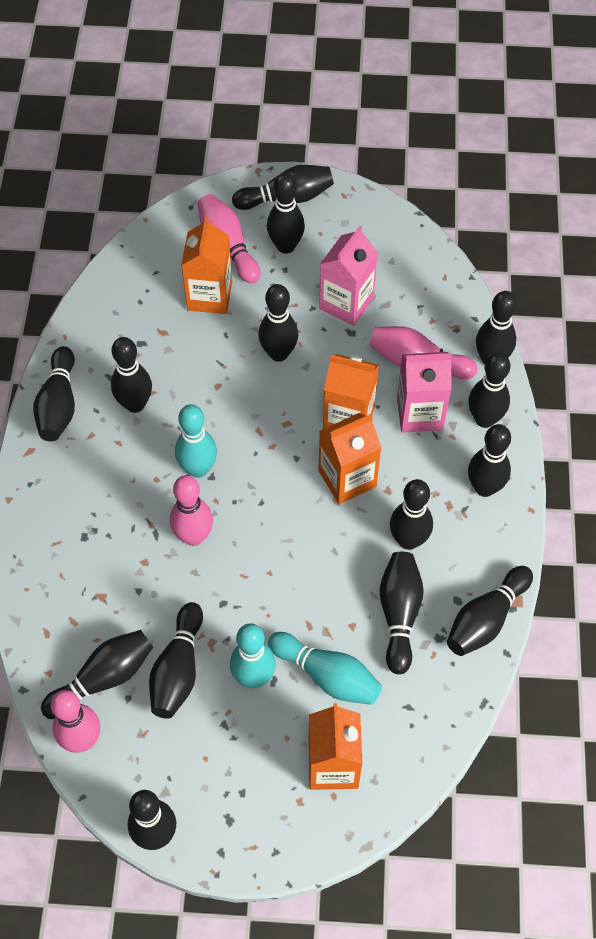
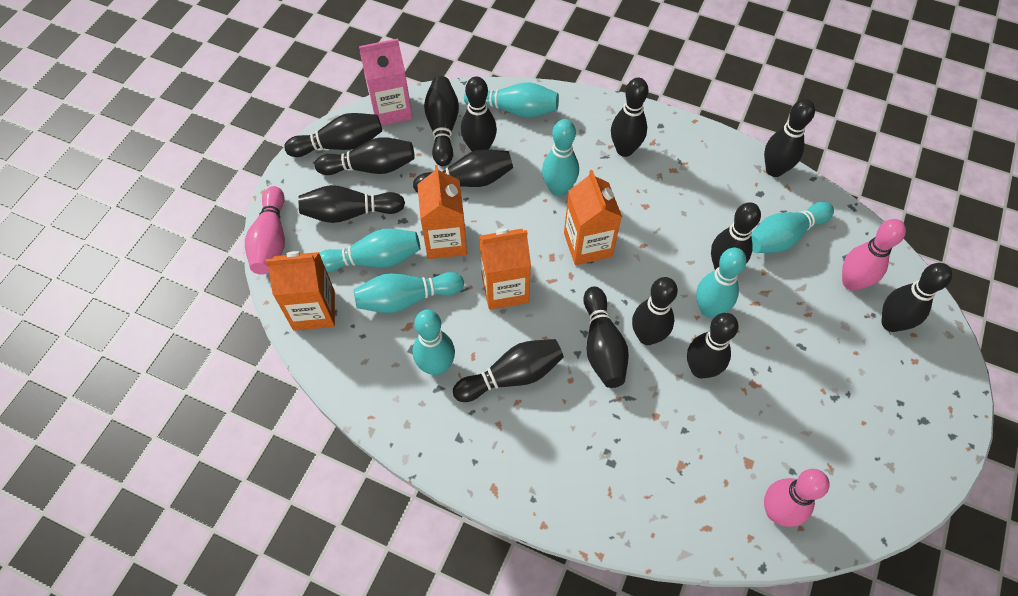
pink bowling pin: 4 -> 3
pink carton: 2 -> 1
turquoise bowling pin: 3 -> 7

